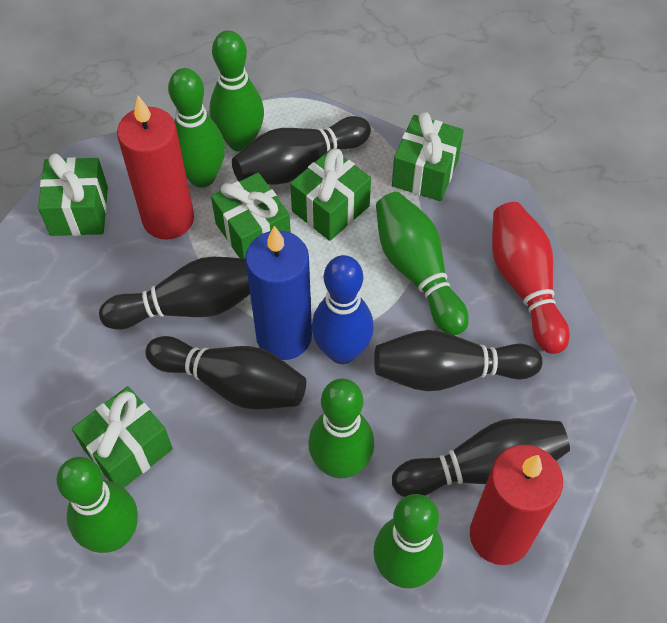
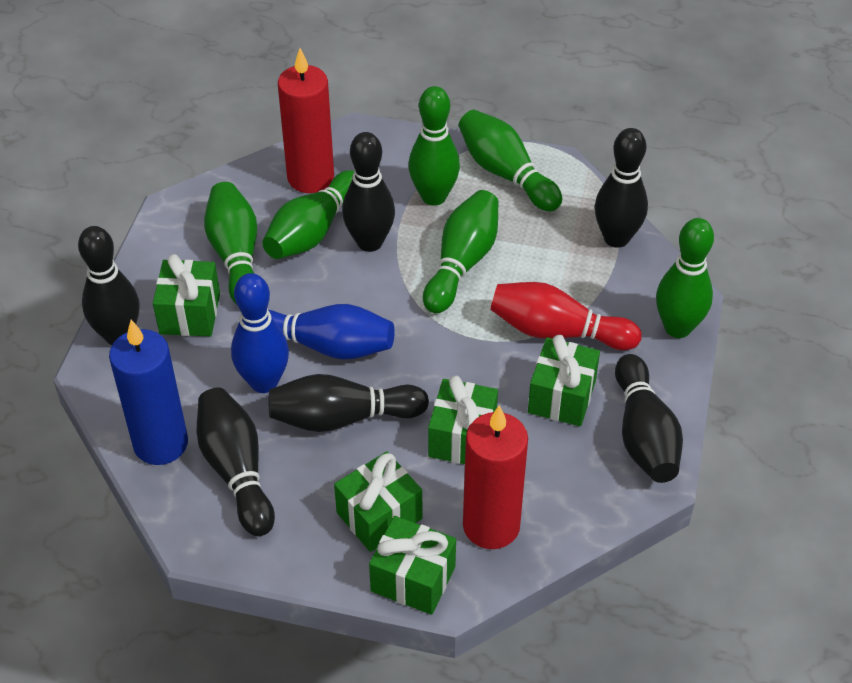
black bowling pin: 5 -> 6
blue bowling pin: 1 -> 2

